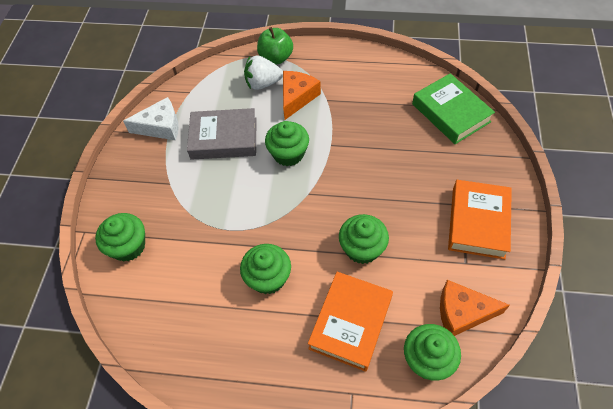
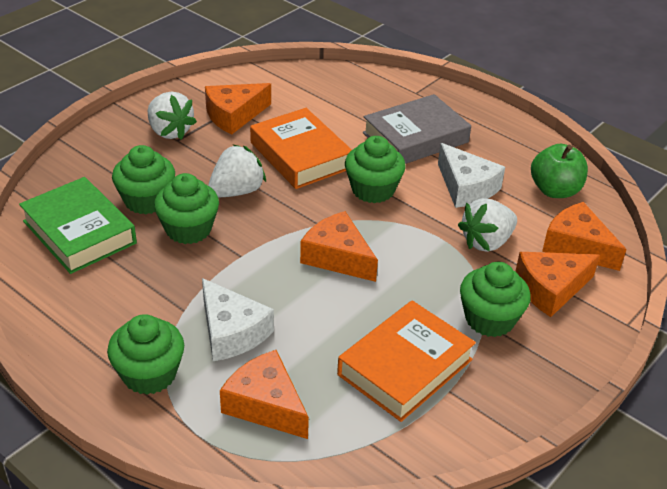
orange cheese: 2 -> 5
white cheese: 1 -> 2
white strawberry: 1 -> 3

